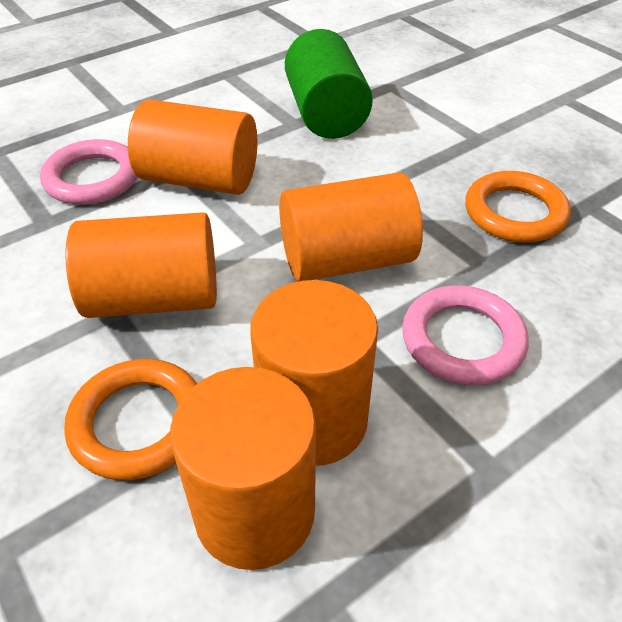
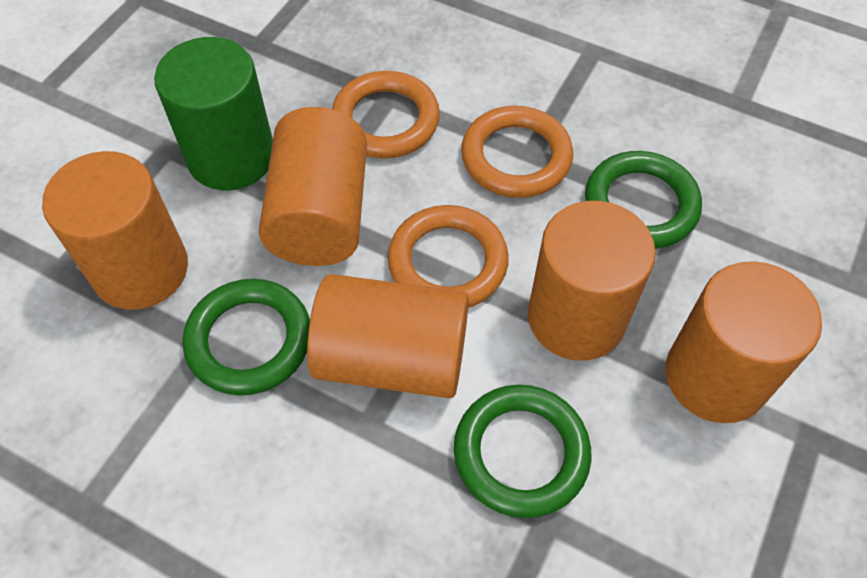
green ring: 0 -> 3
orange ring: 2 -> 3
pink ring: 2 -> 0

